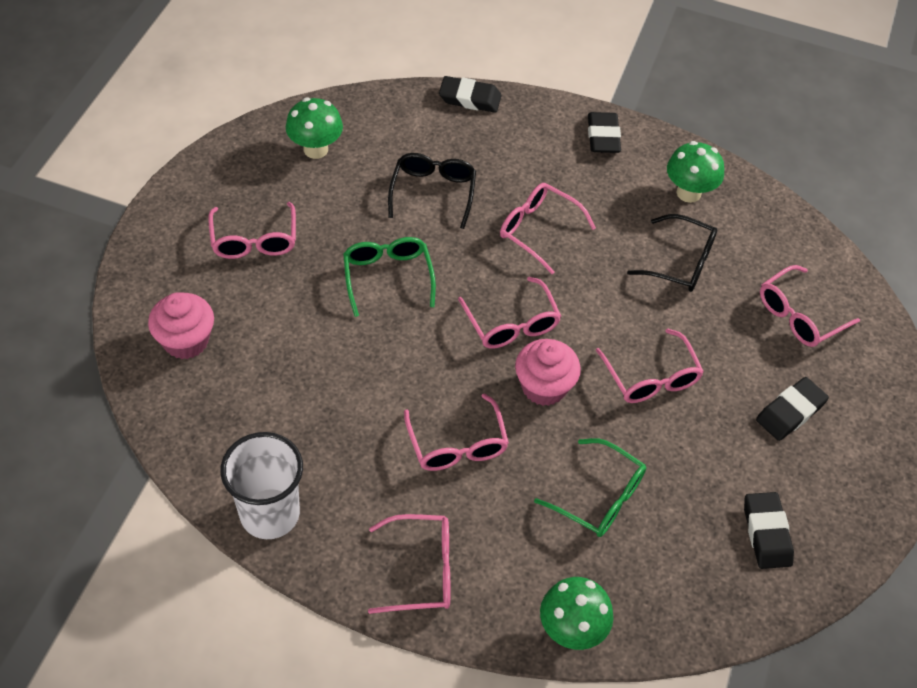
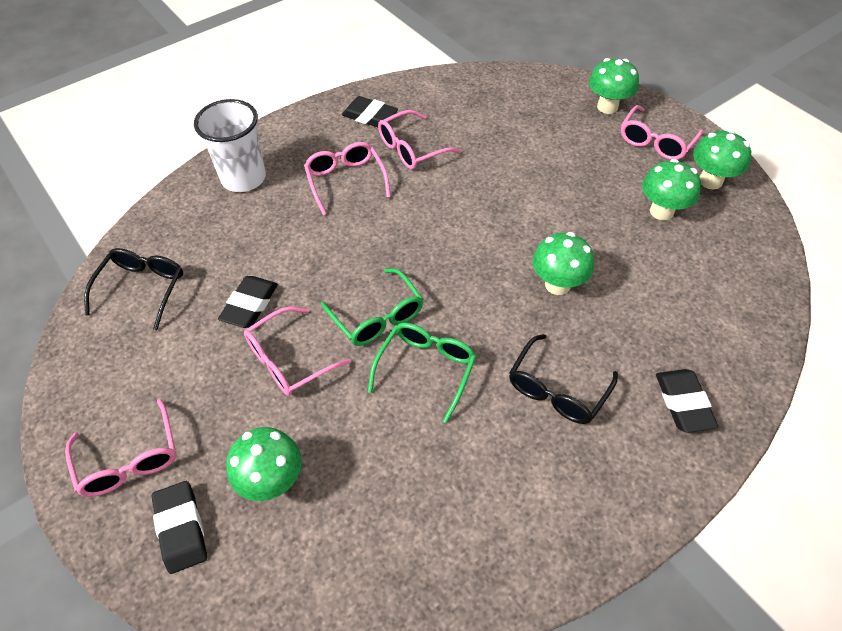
green mushroom: 3 -> 5
pink cupcake: 2 -> 0
pink glasses: 7 -> 5

